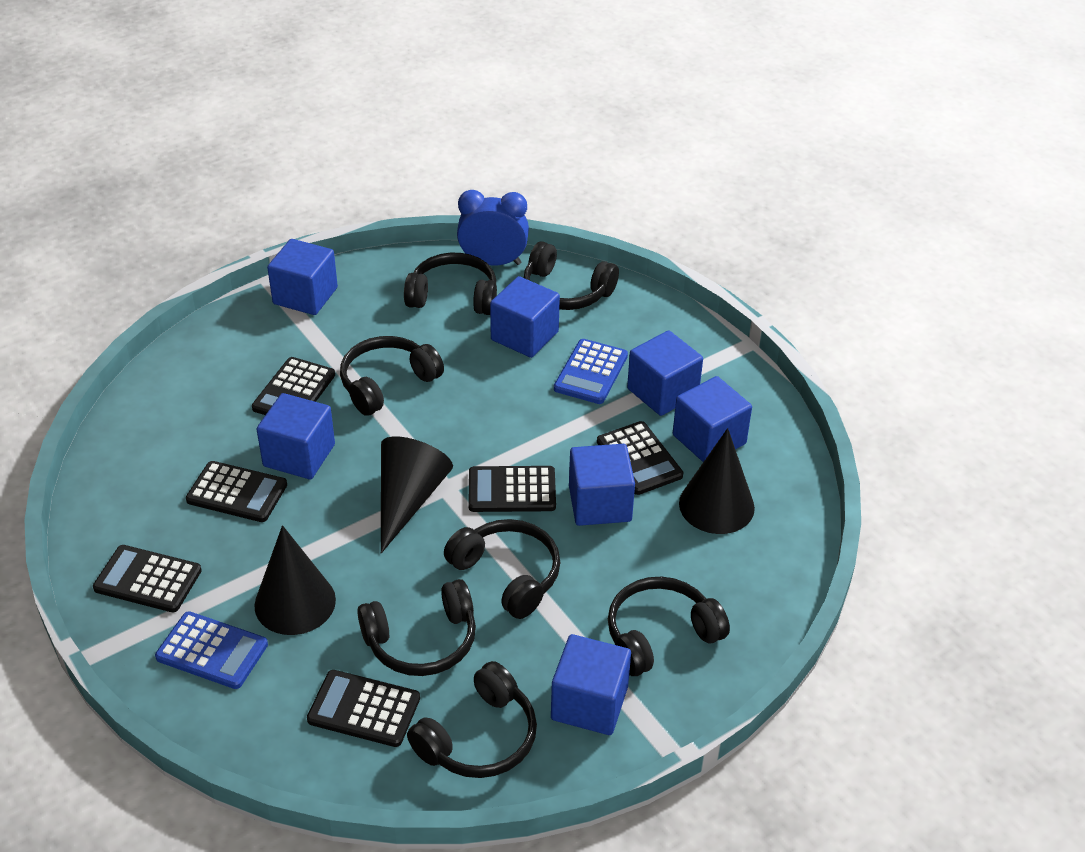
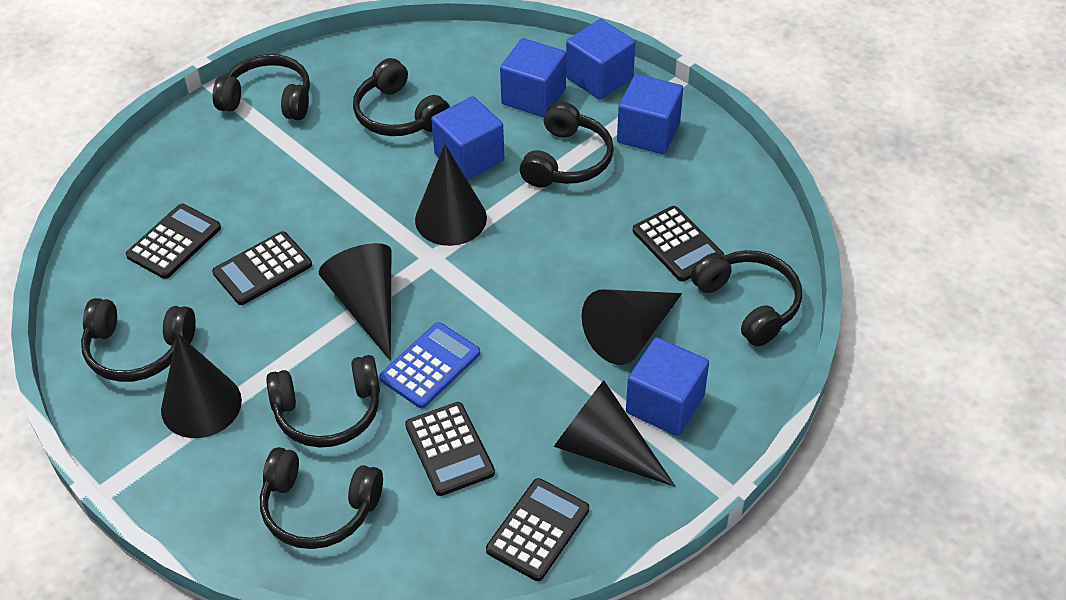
black calculator: 6 -> 5
black cone: 3 -> 5
blue calculator: 2 -> 1
blue clock: 1 -> 0
blue cube: 7 -> 5

